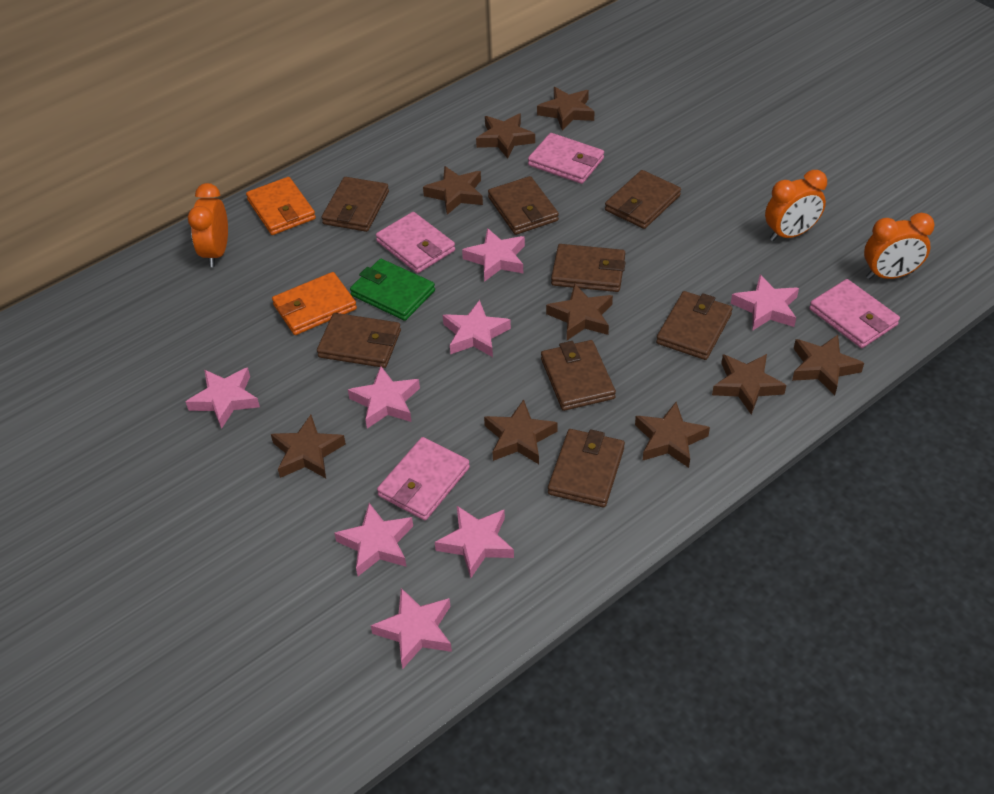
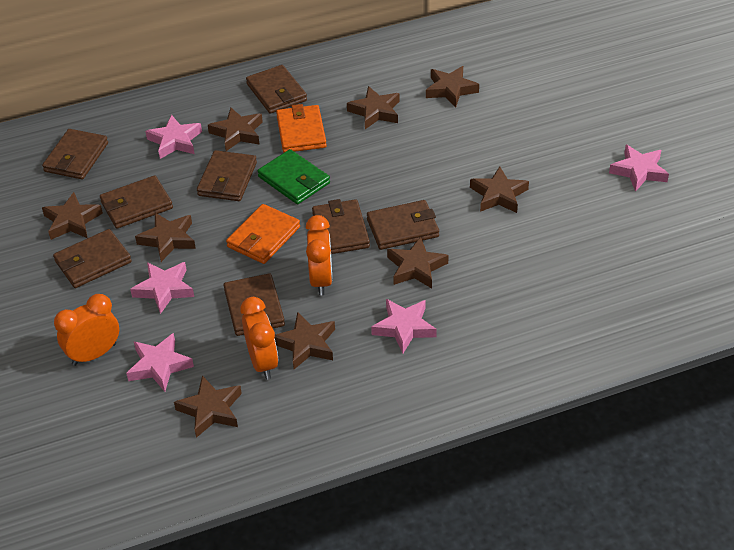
pink star: 8 -> 5
pink wallet: 4 -> 0

